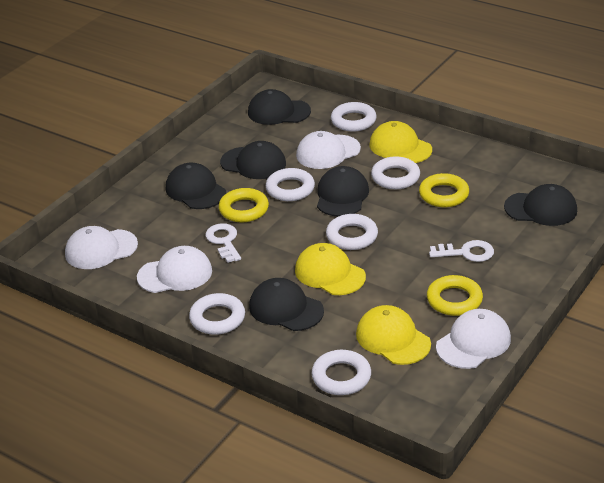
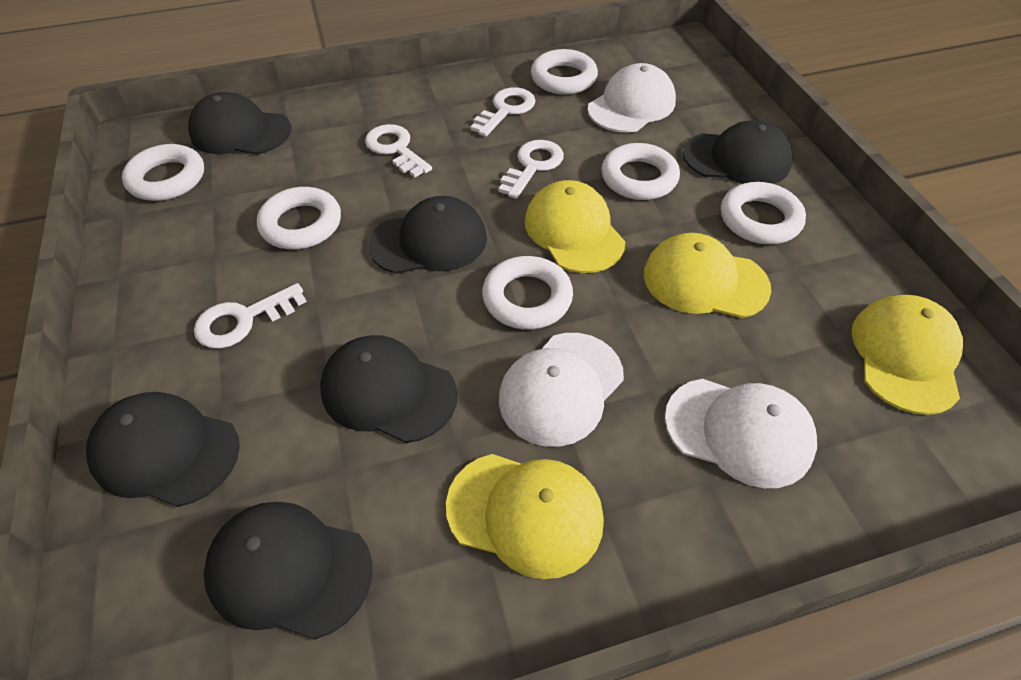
white cap: 4 -> 3
white key: 2 -> 4
yellow cap: 3 -> 4
yellow ring: 3 -> 0

